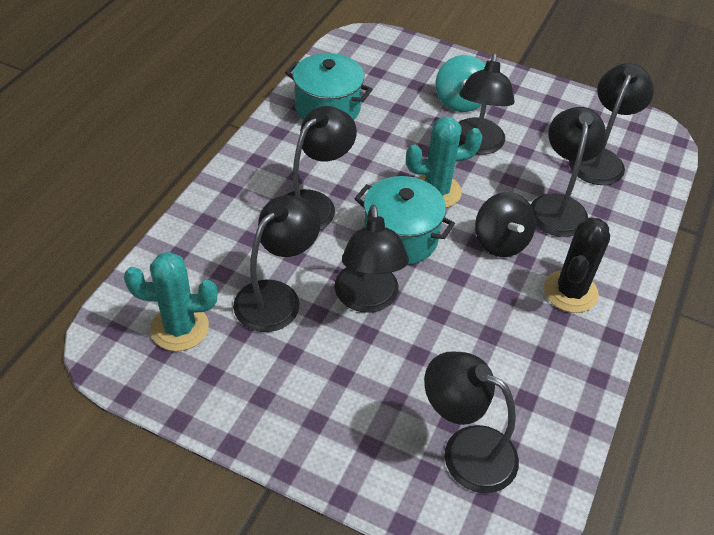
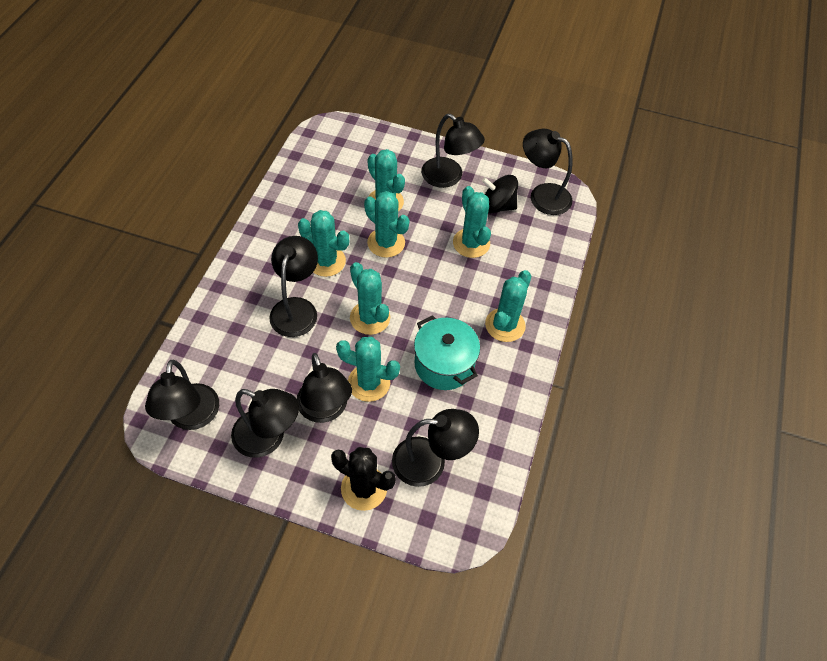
turquoise cactus: 2 -> 7
turquoise pot: 2 -> 1
turquoise spinning top: 1 -> 0

